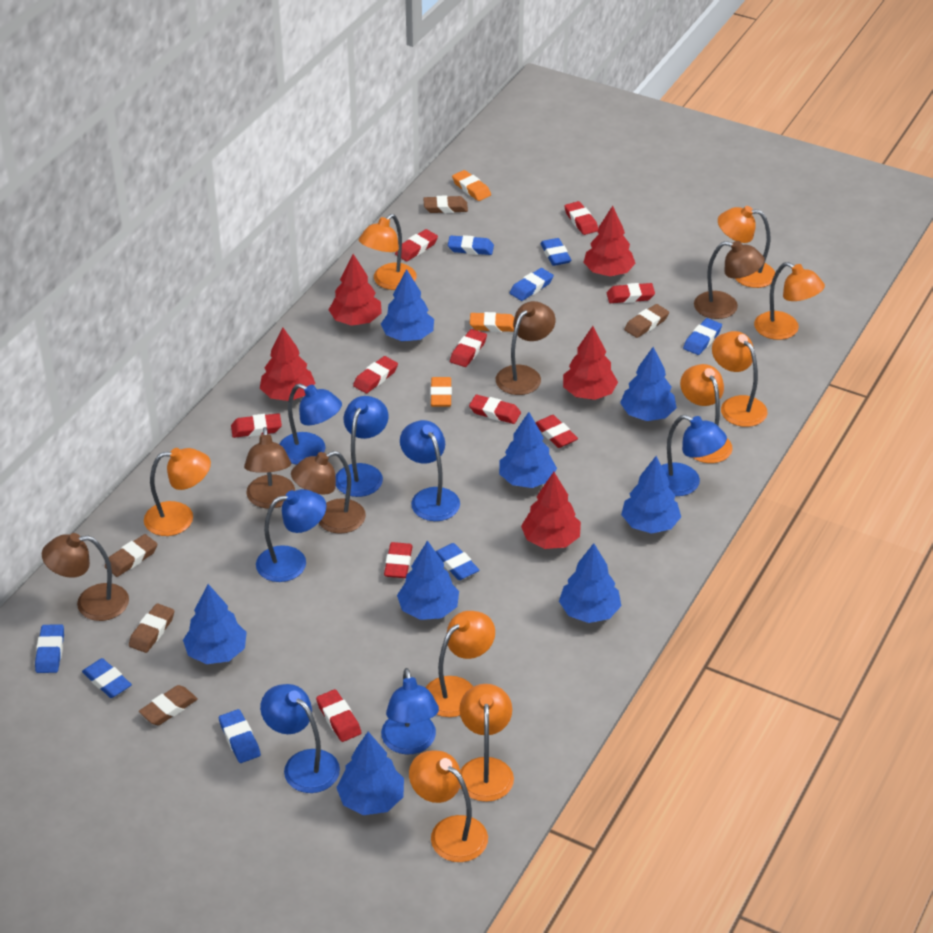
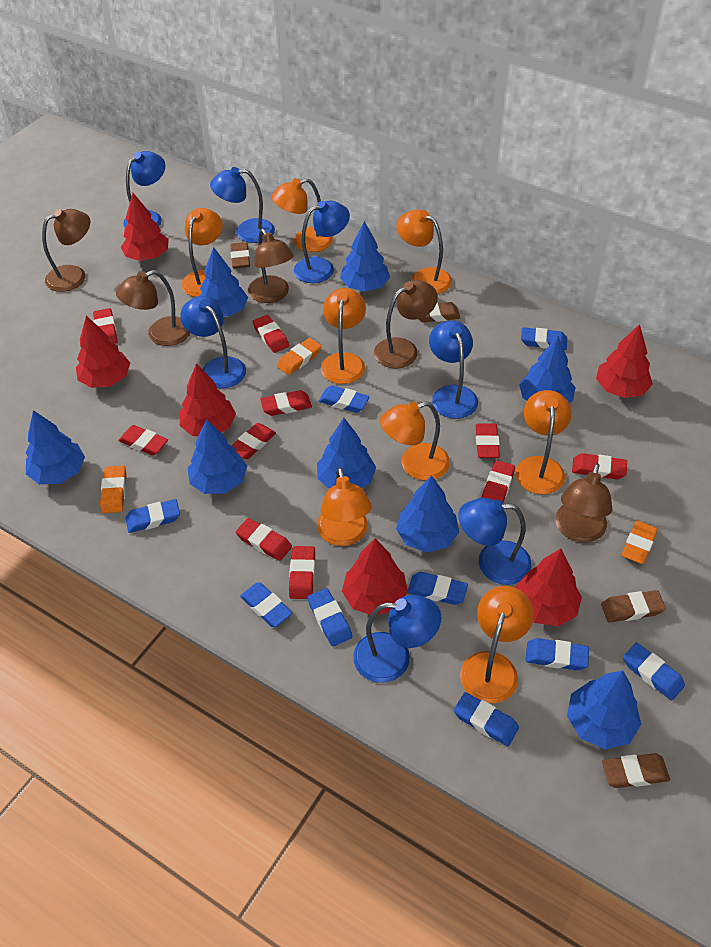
blue eraser: 8 -> 9
brown eraser: 5 -> 4
orange lamp: 9 -> 8
red tree: 5 -> 6

